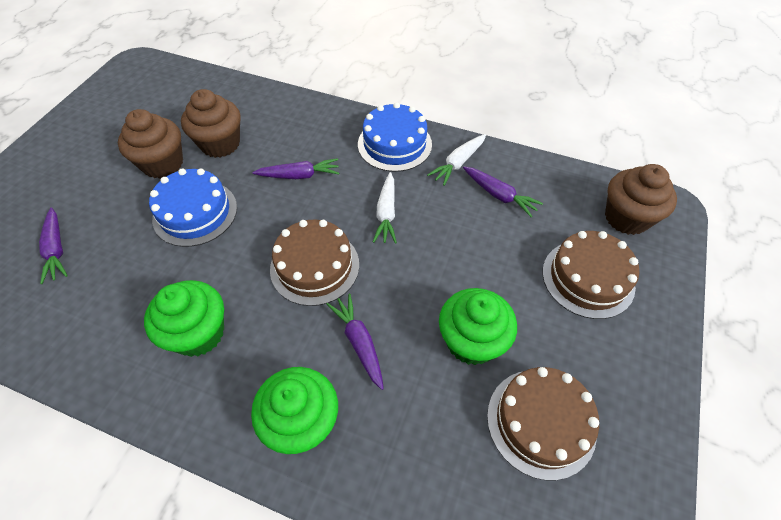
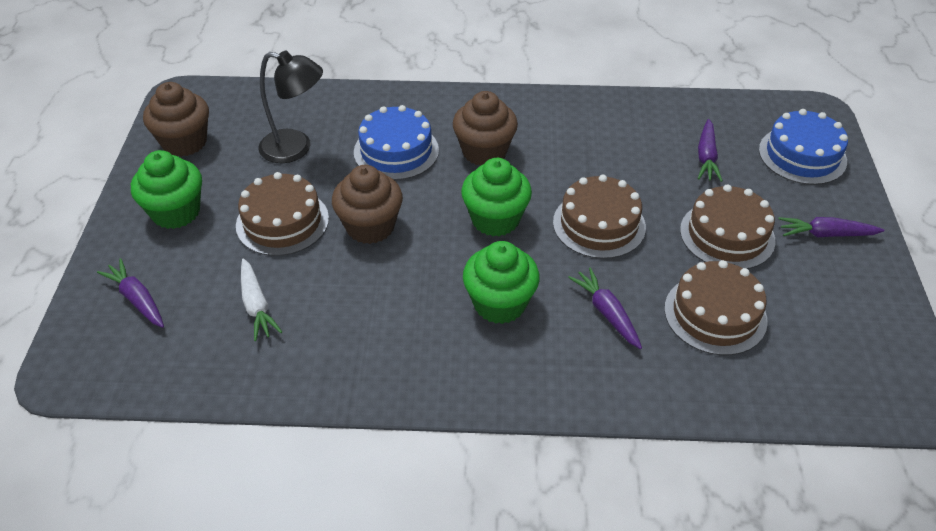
black lamp: 0 -> 1
brown cake: 3 -> 4
white carrot: 2 -> 1

